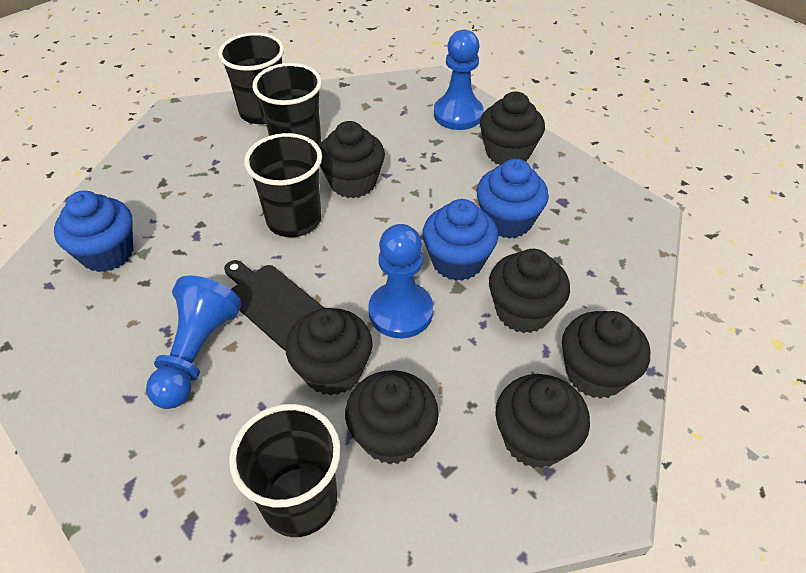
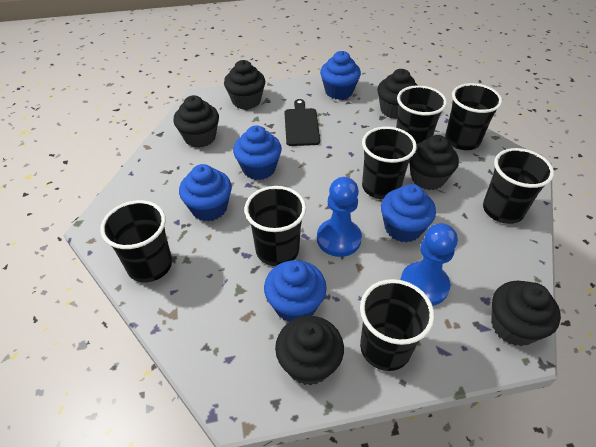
black cup: 4 -> 7
black cupcake: 7 -> 6
blue cupcake: 3 -> 5
blue pawn: 3 -> 2

